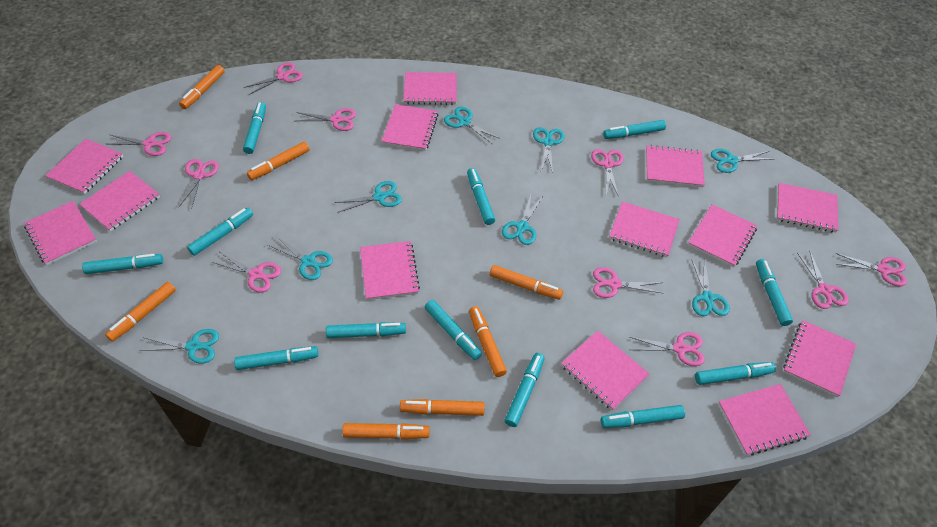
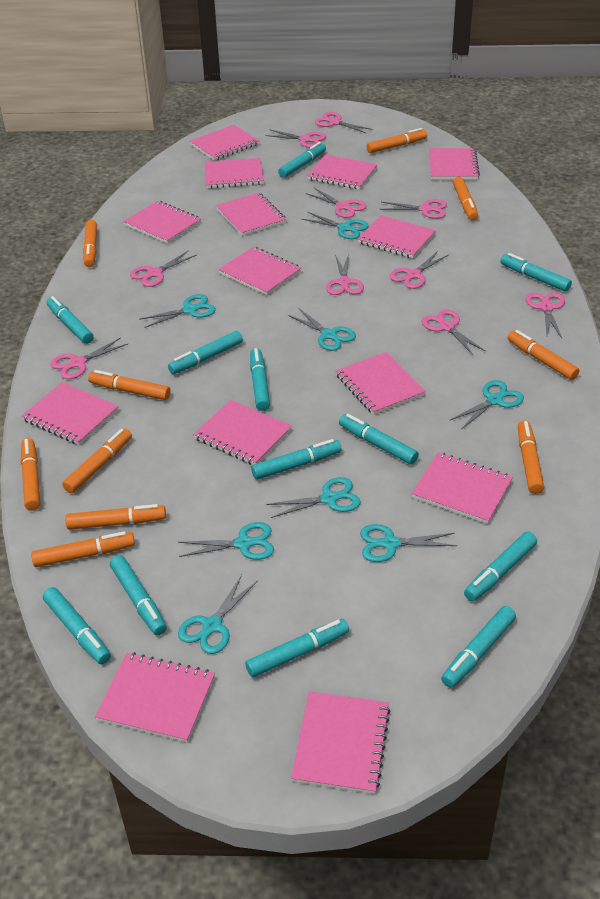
orange marker: 7 -> 10
pink notebook: 13 -> 14

